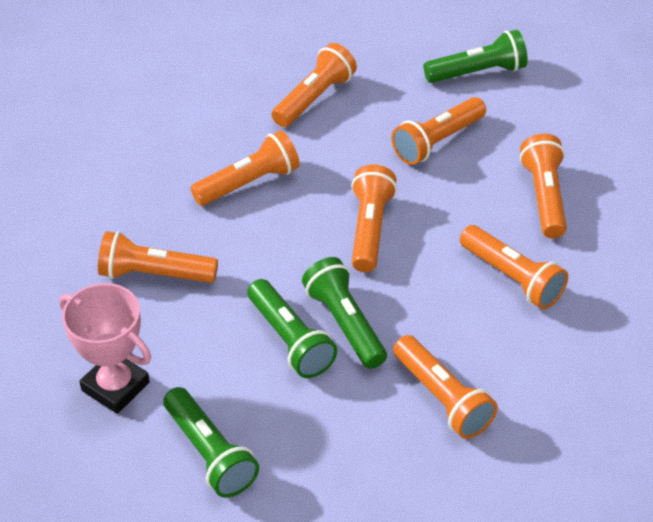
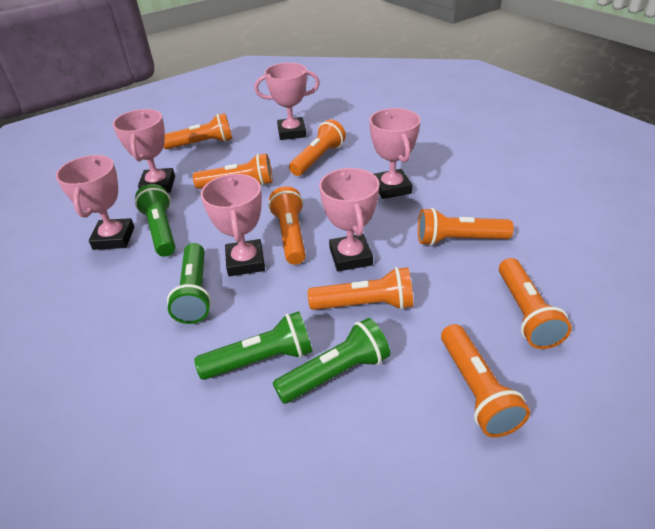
pink trophy: 1 -> 6

